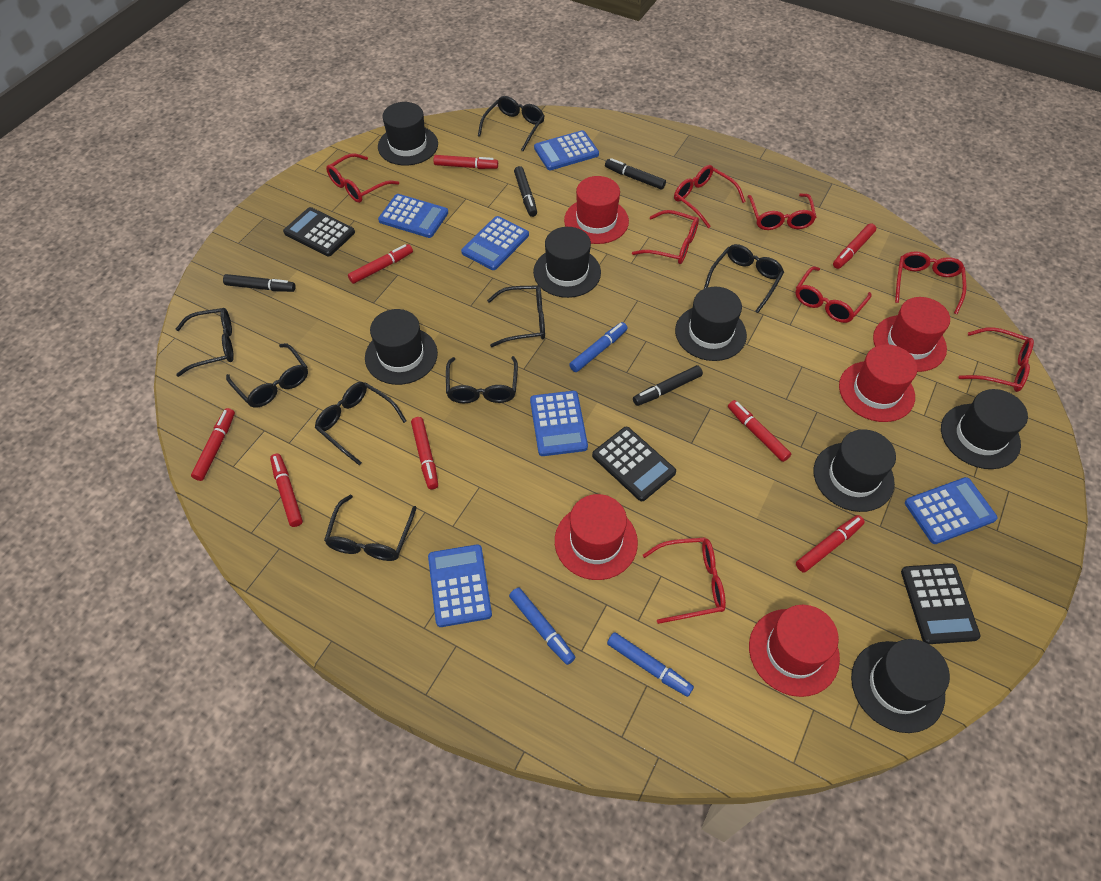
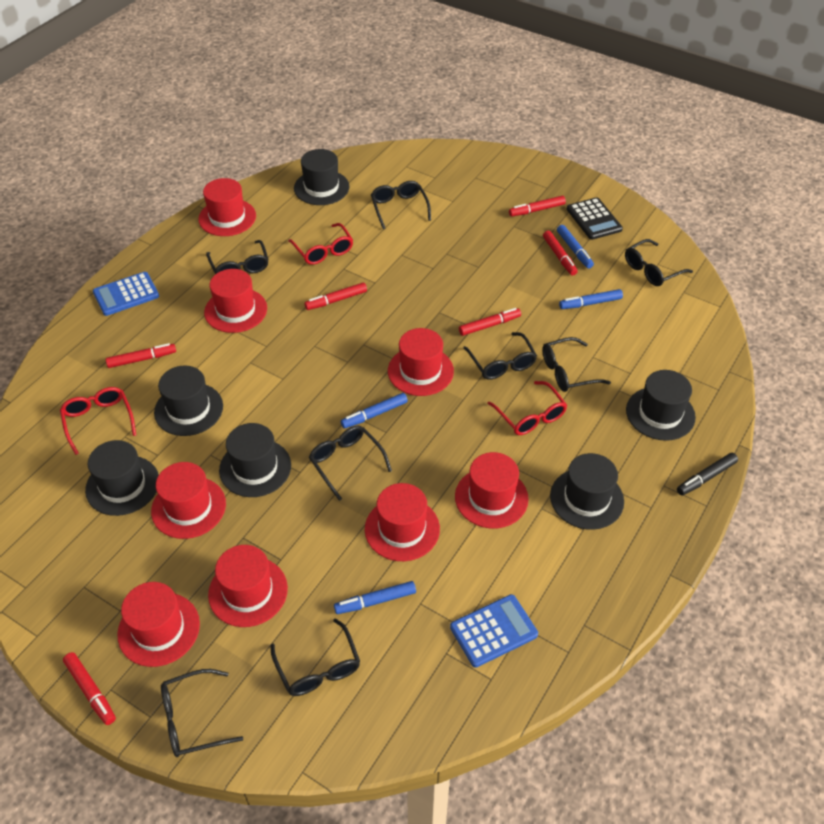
black calculator: 3 -> 1
black hat: 7 -> 6
black marker: 4 -> 1
blue calculator: 6 -> 2
blue marker: 3 -> 4
red glasses: 8 -> 3
red hat: 5 -> 8
red marker: 8 -> 6

